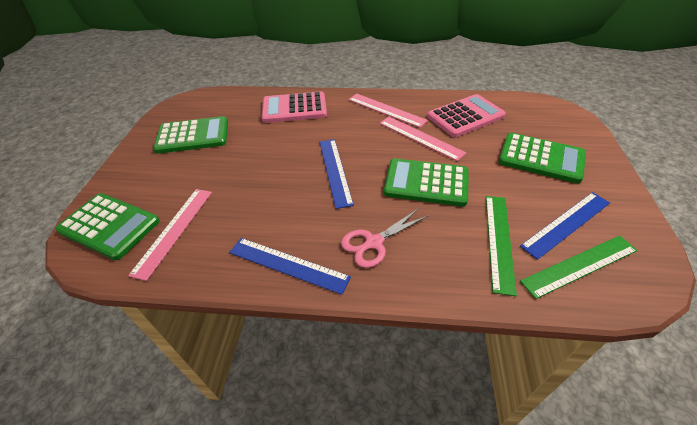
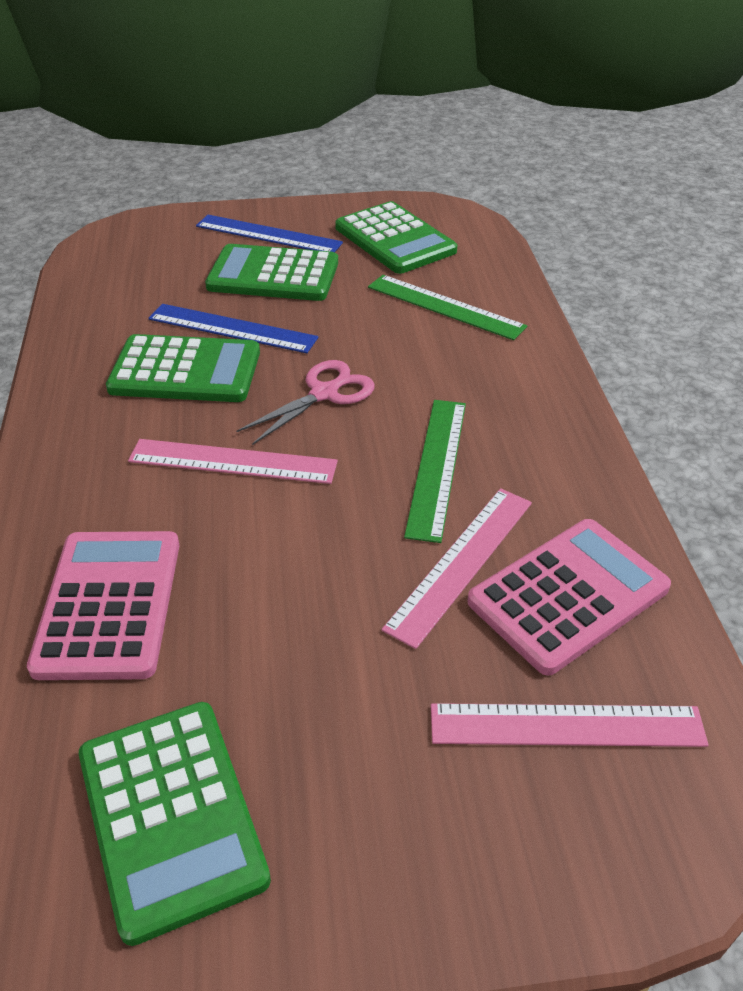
blue ruler: 3 -> 2

